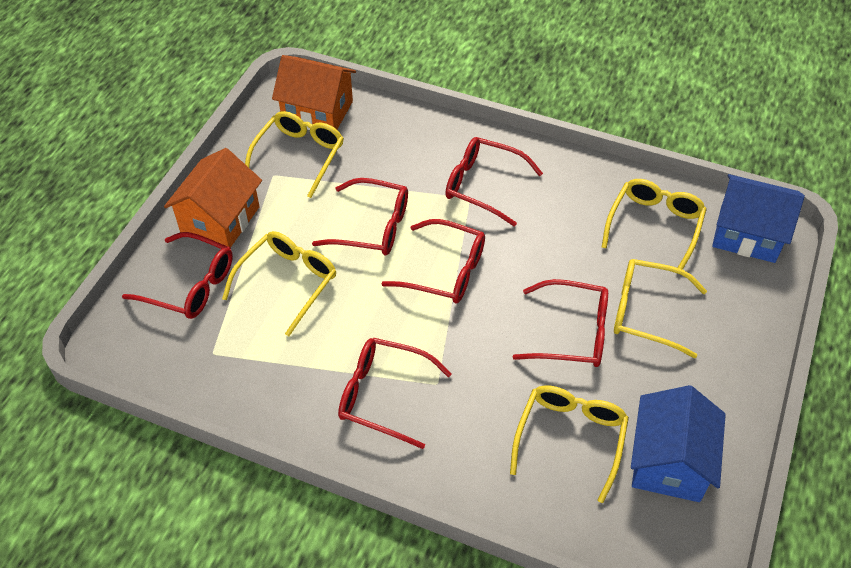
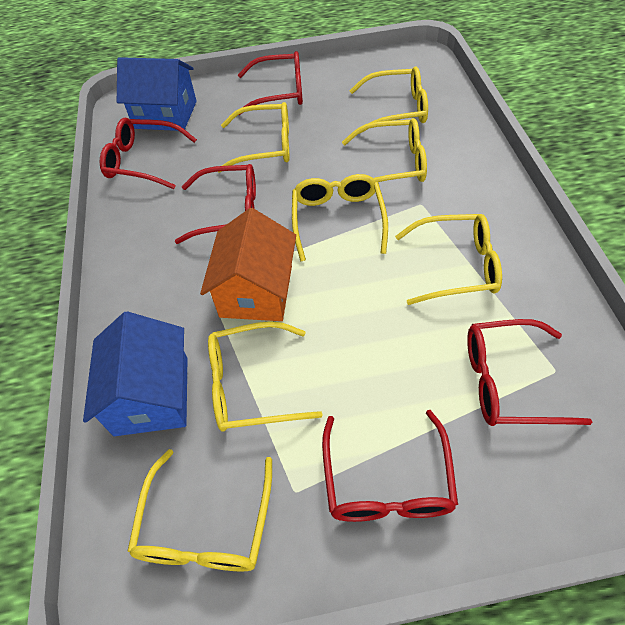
orange house: 2 -> 1
red glasses: 6 -> 5
yellow glasses: 5 -> 7

